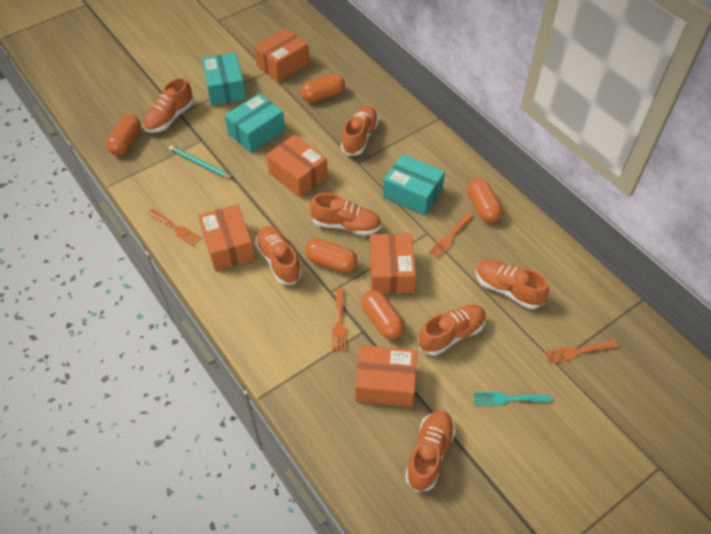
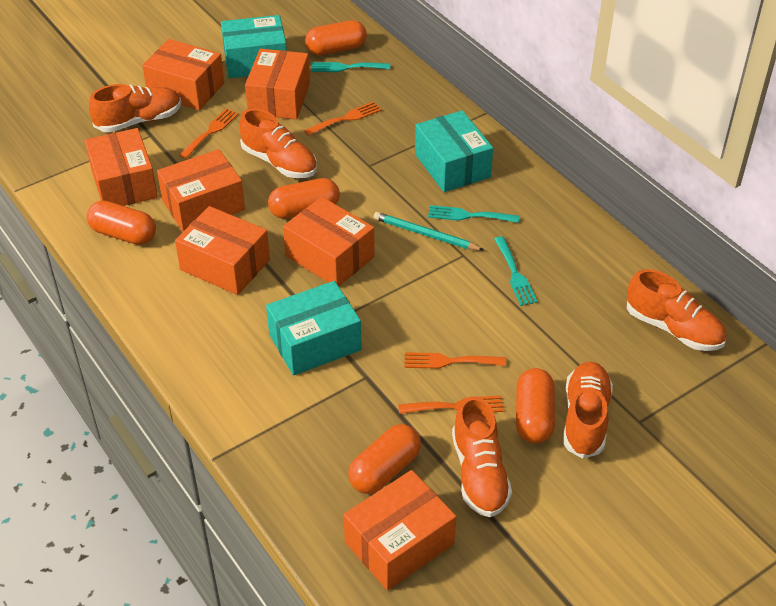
orange box: 5 -> 7
orange shoe: 7 -> 5
turquoise fork: 1 -> 3

